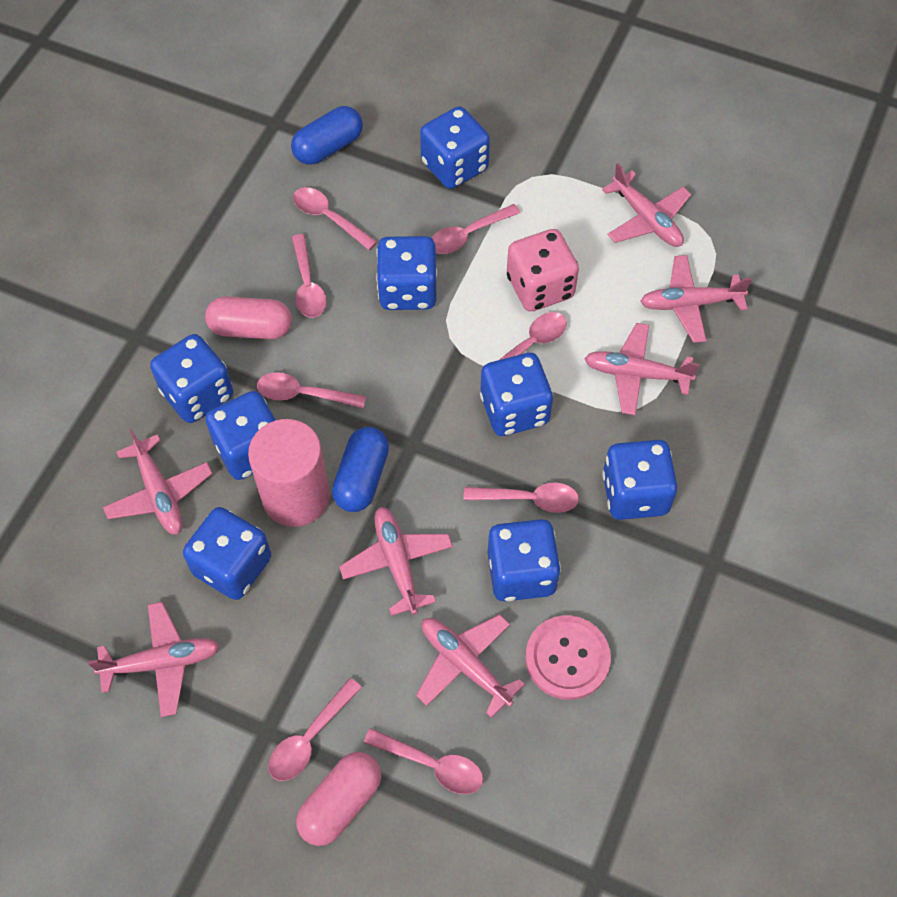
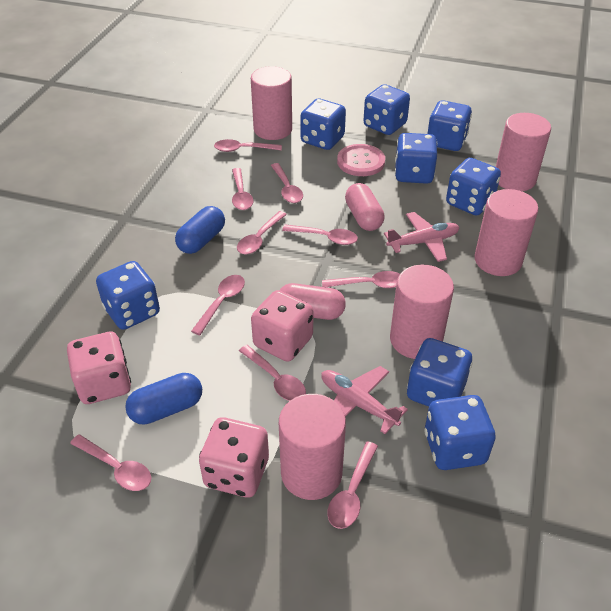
pink cylinder: 1 -> 5
pink dice: 1 -> 3
pink plane: 7 -> 2
pink spoon: 8 -> 10

